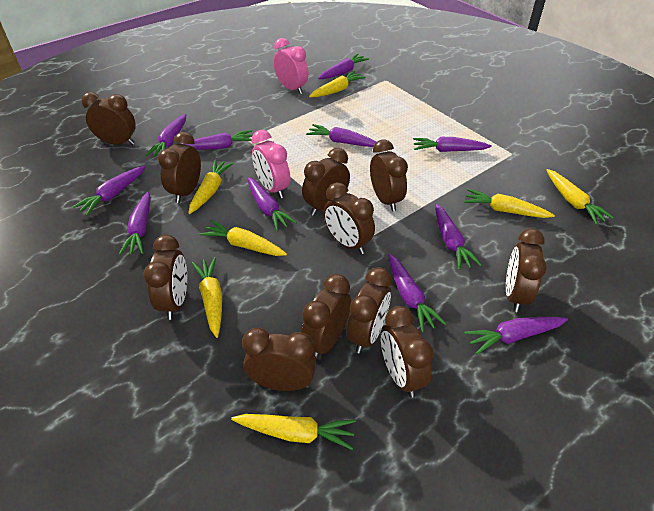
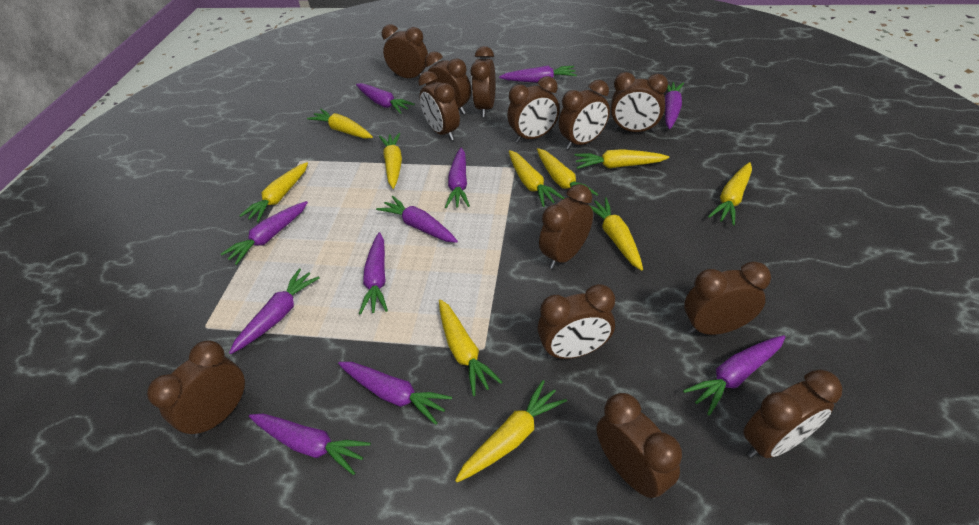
brown clock: 11 -> 13
pink clock: 2 -> 0
yellow carrot: 7 -> 10

